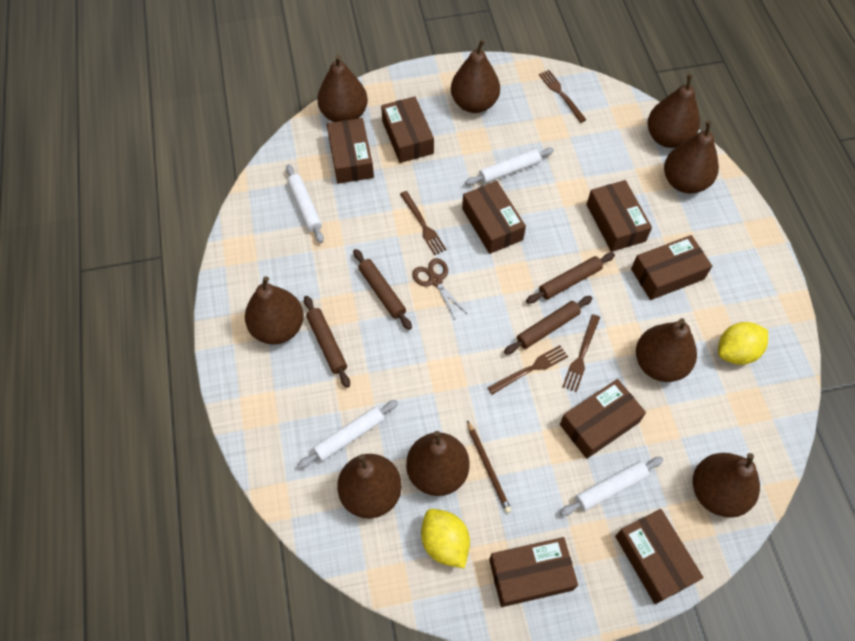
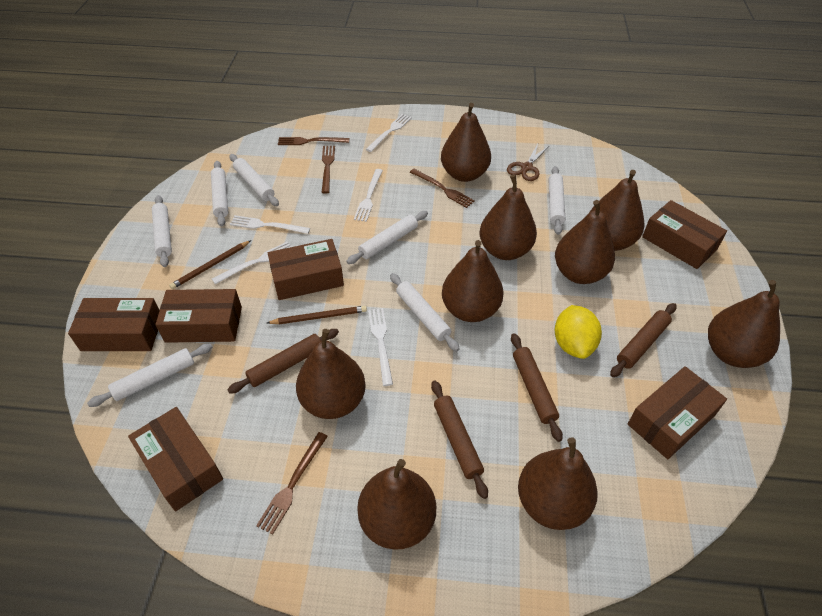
brown box: 8 -> 6
brown pencil: 1 -> 2
white fork: 0 -> 5
white rolling pin: 4 -> 7
yellow lemon: 2 -> 1

